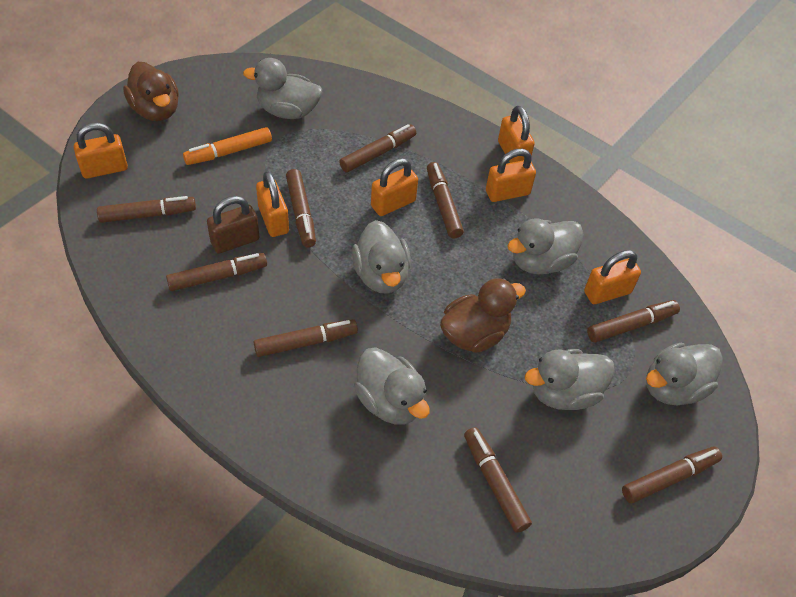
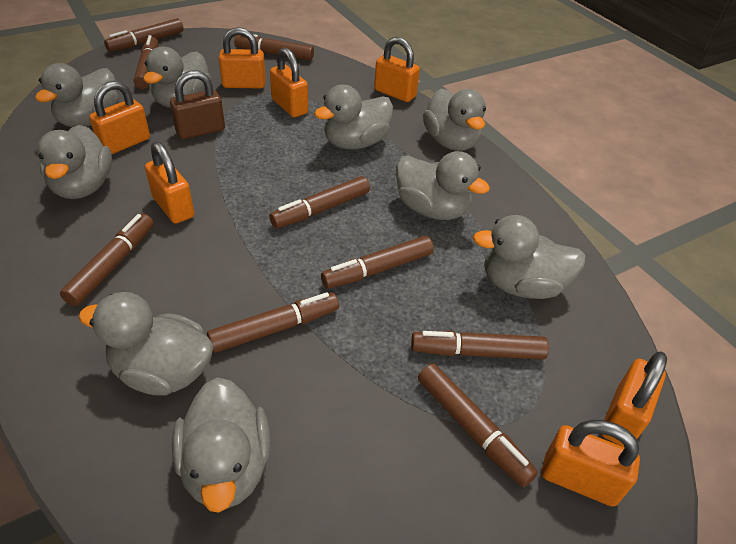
brown duck: 2 -> 0
grey duck: 6 -> 9
orange marker: 1 -> 0
orange padlock: 6 -> 7

